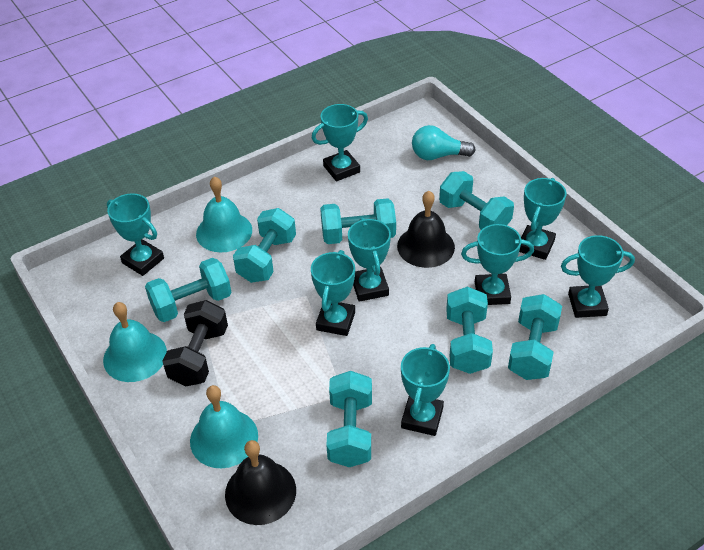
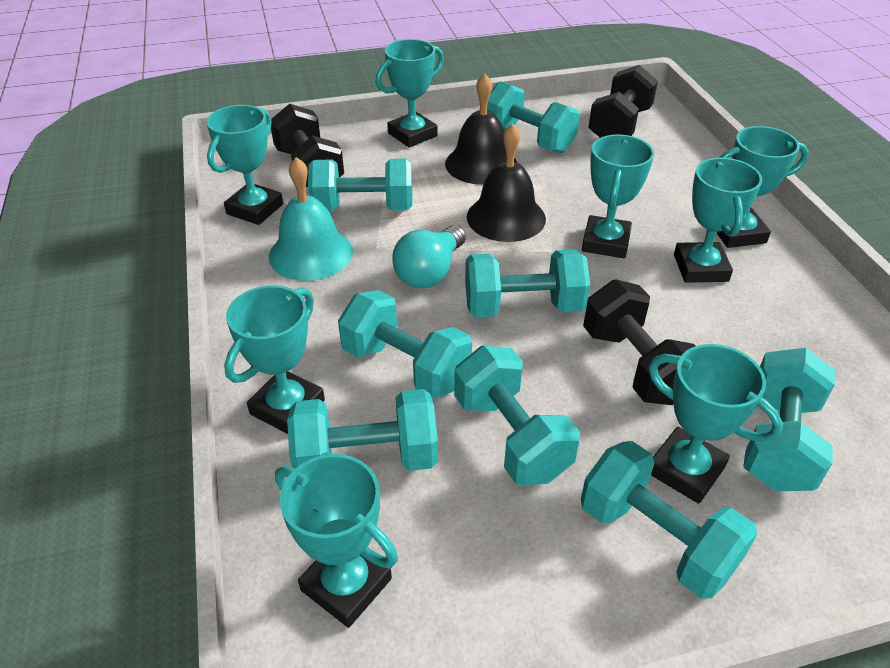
black dumbbell: 1 -> 3
turquoise bell: 3 -> 1
turquoise dumbbell: 7 -> 8

